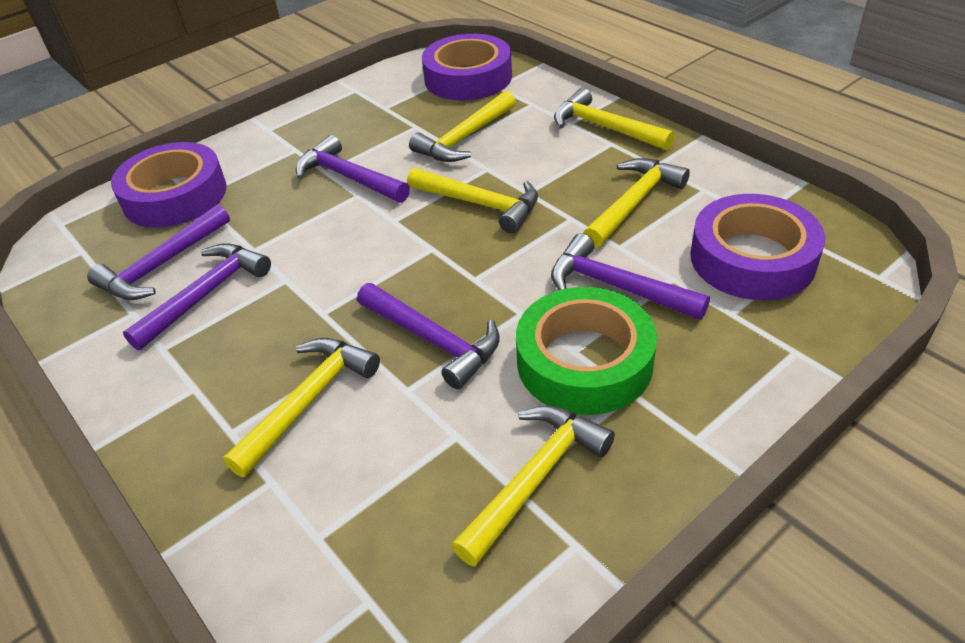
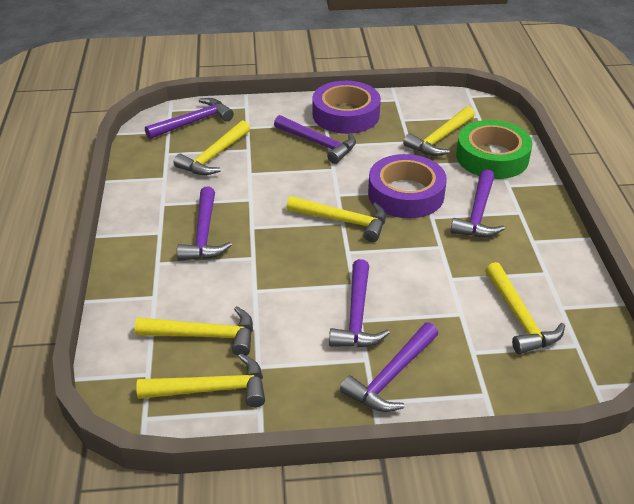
purple hammer: 5 -> 6
purple tape: 3 -> 2

